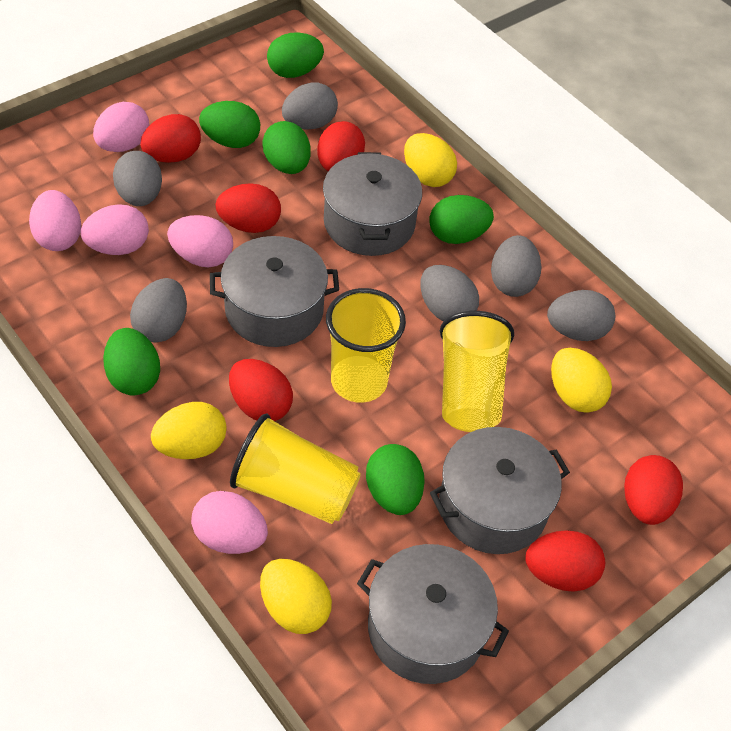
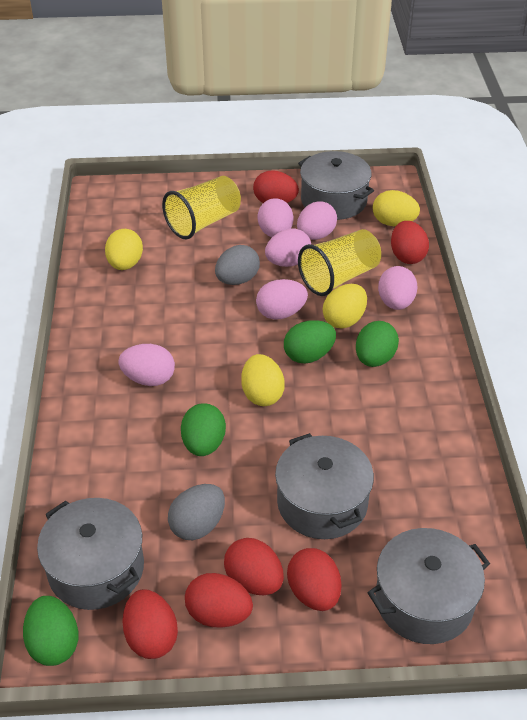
green egg: 6 -> 4
grey egg: 6 -> 2
pink egg: 5 -> 6
yellow cup: 3 -> 2

